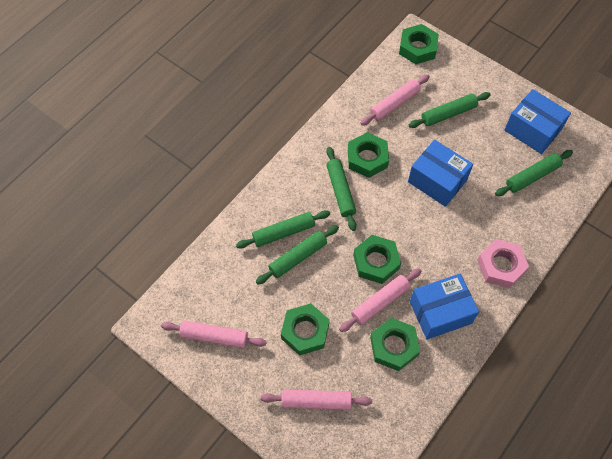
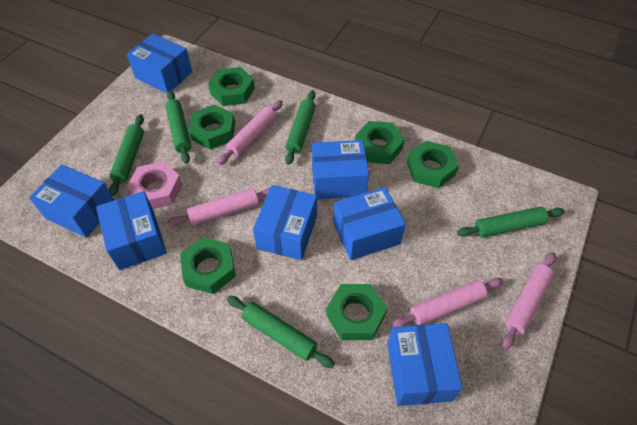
blue box: 3 -> 7
green nut: 5 -> 6

